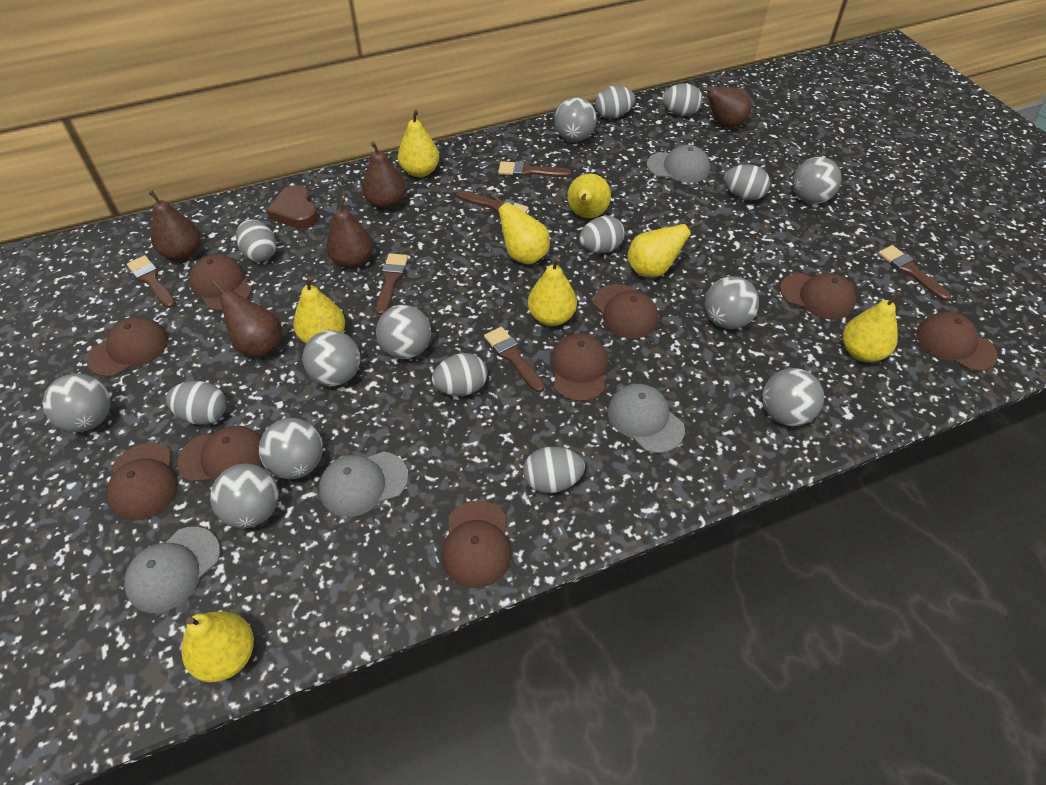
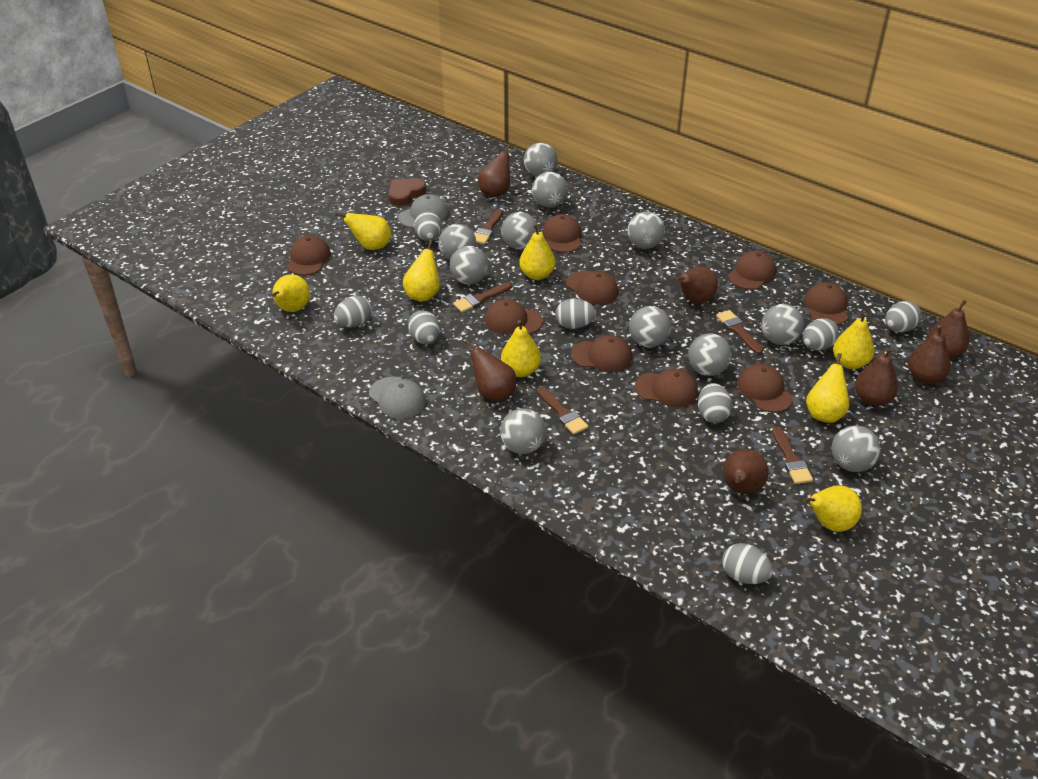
brown brush: 6 -> 5
brown pear: 5 -> 7
grey ball: 9 -> 11
grey cap: 4 -> 2

